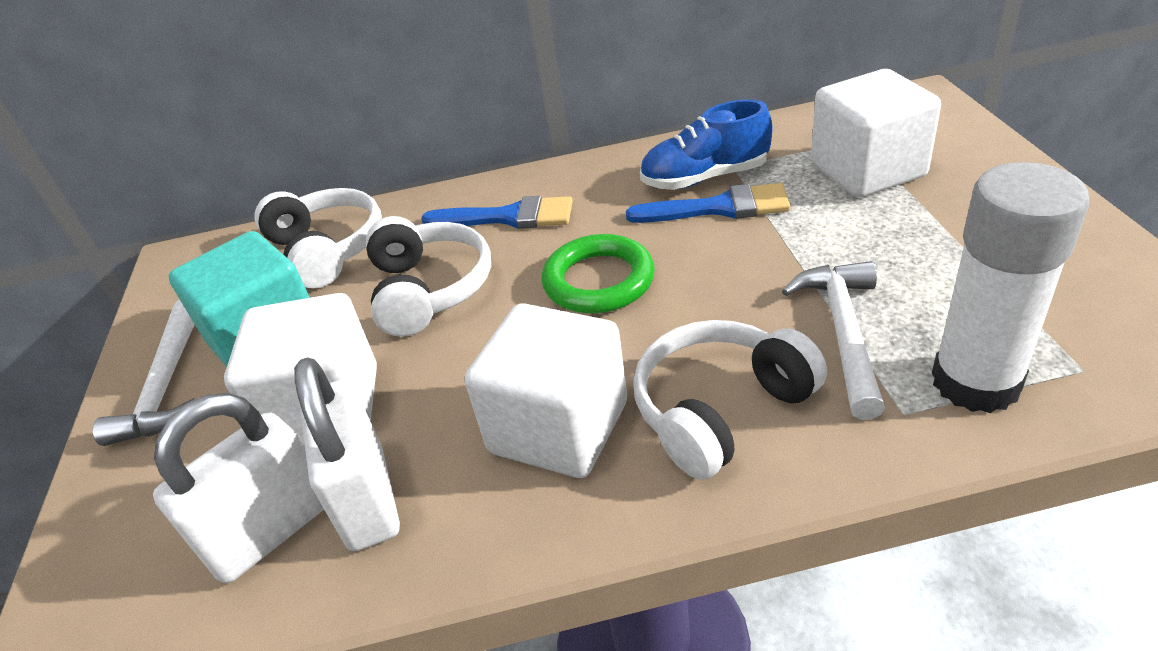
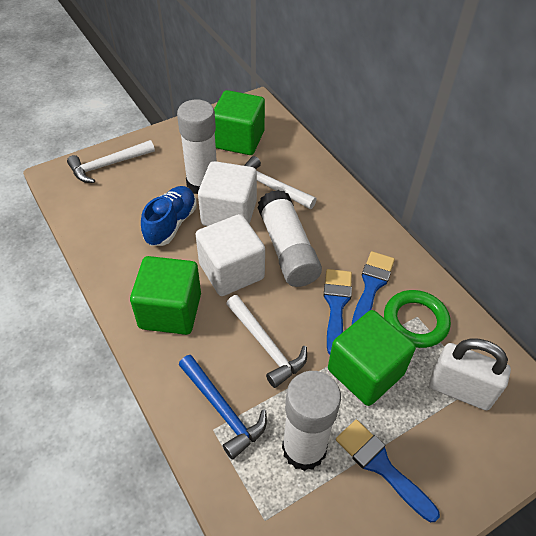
blue brush: 2 -> 3
blue hammer: 0 -> 1
green cube: 0 -> 3
turquoise cube: 1 -> 0
white cube: 3 -> 2
white glue stick: 1 -> 3
white hammer: 2 -> 3
white headphones: 3 -> 0
white padlock: 2 -> 1

